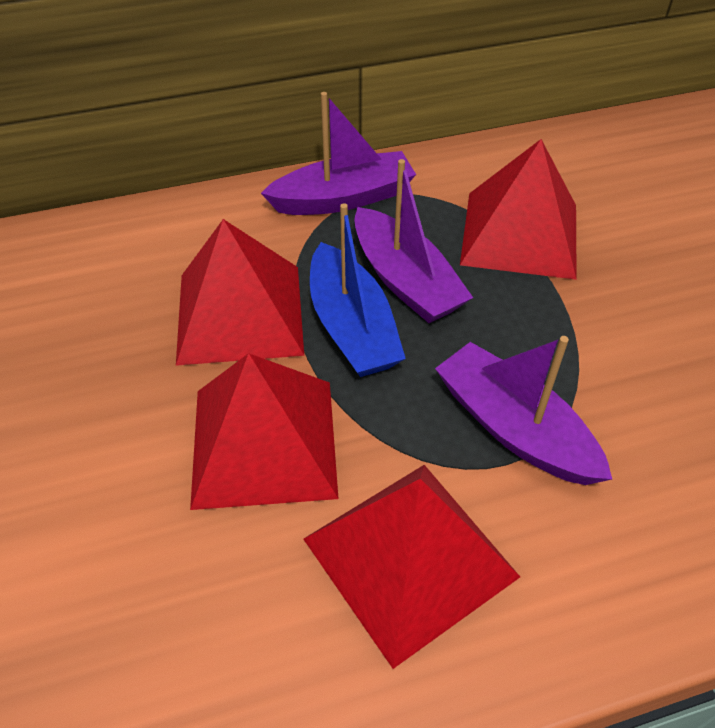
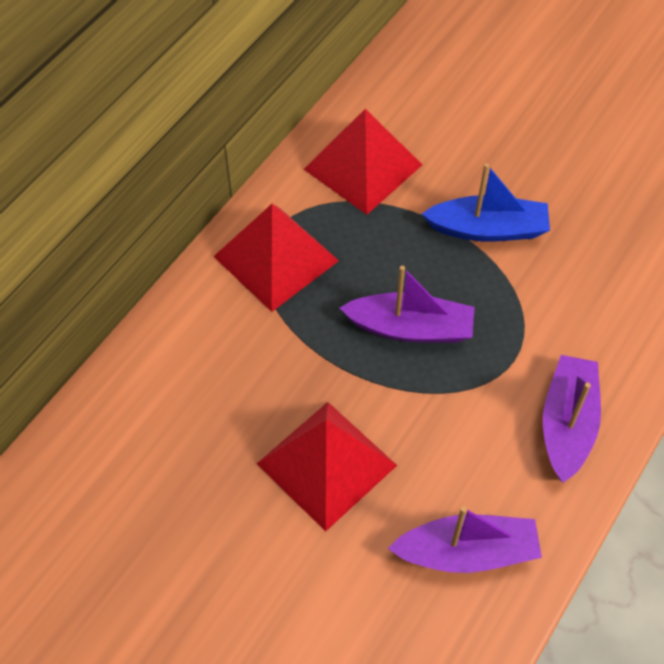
red pyramid: 4 -> 3

